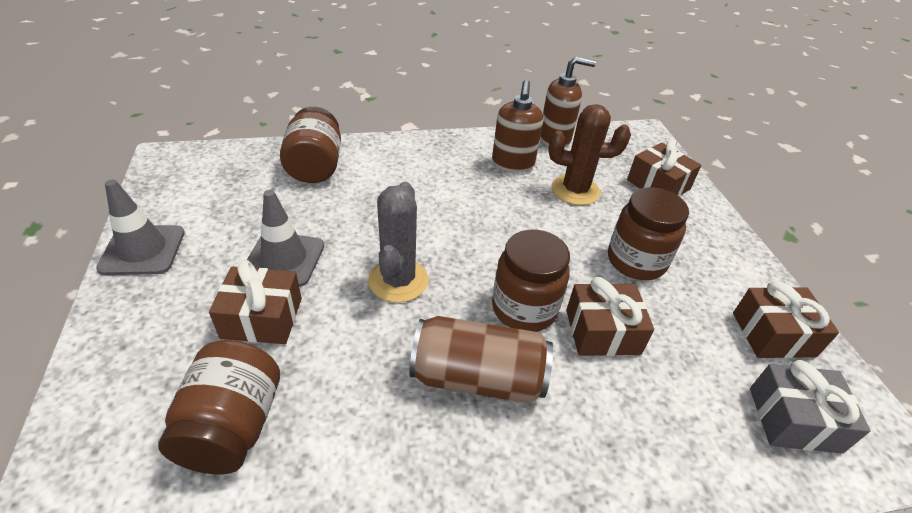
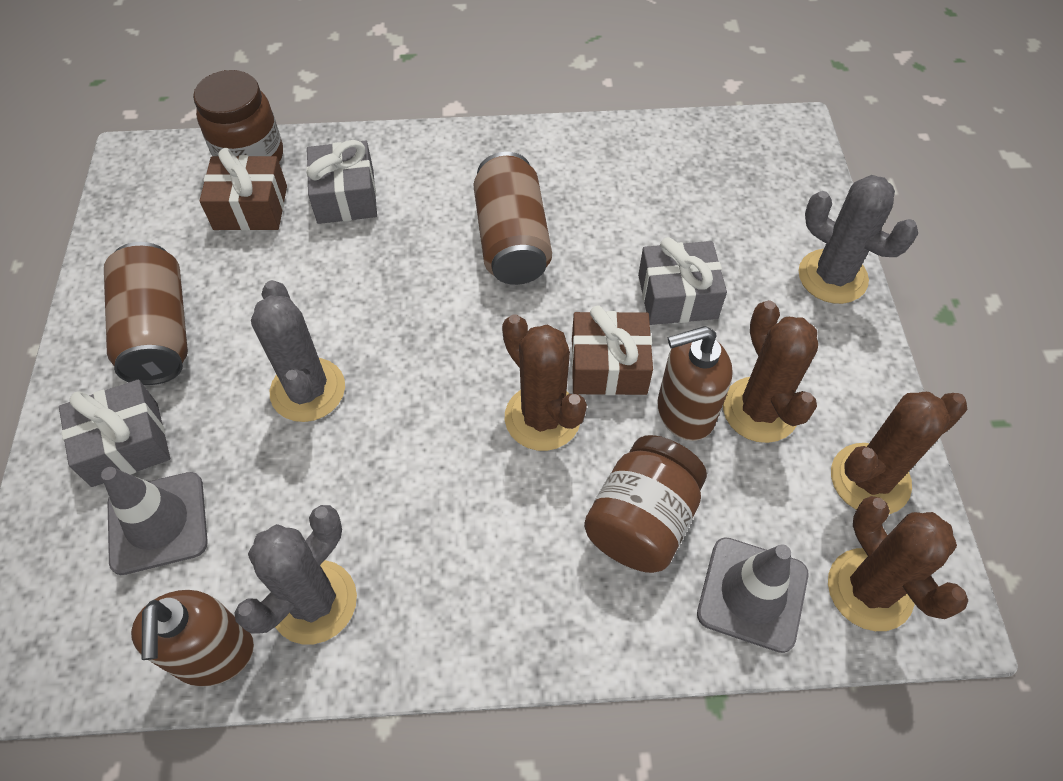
brown cactus: 1 -> 4
brown can: 1 -> 2
brown gift: 4 -> 2
brown jar: 4 -> 2
grey cactus: 1 -> 3
grey gift: 1 -> 3

